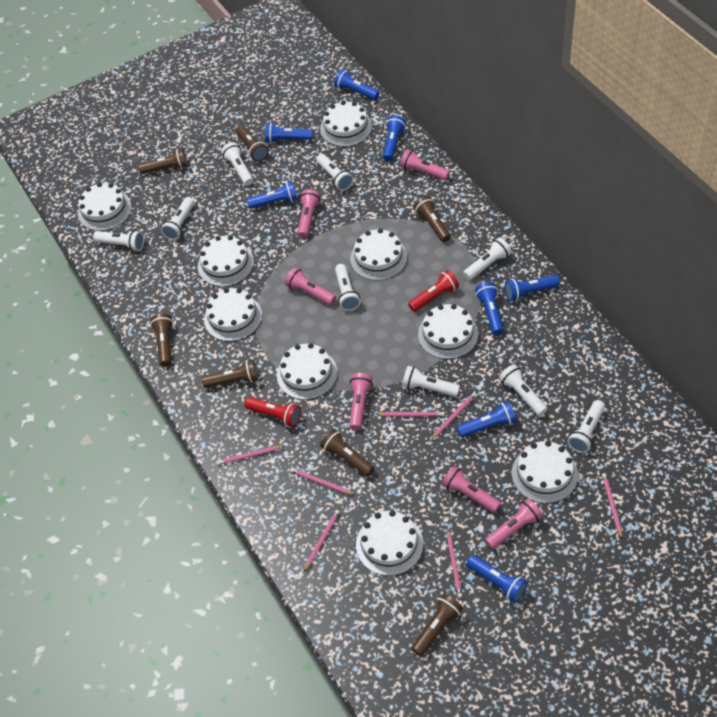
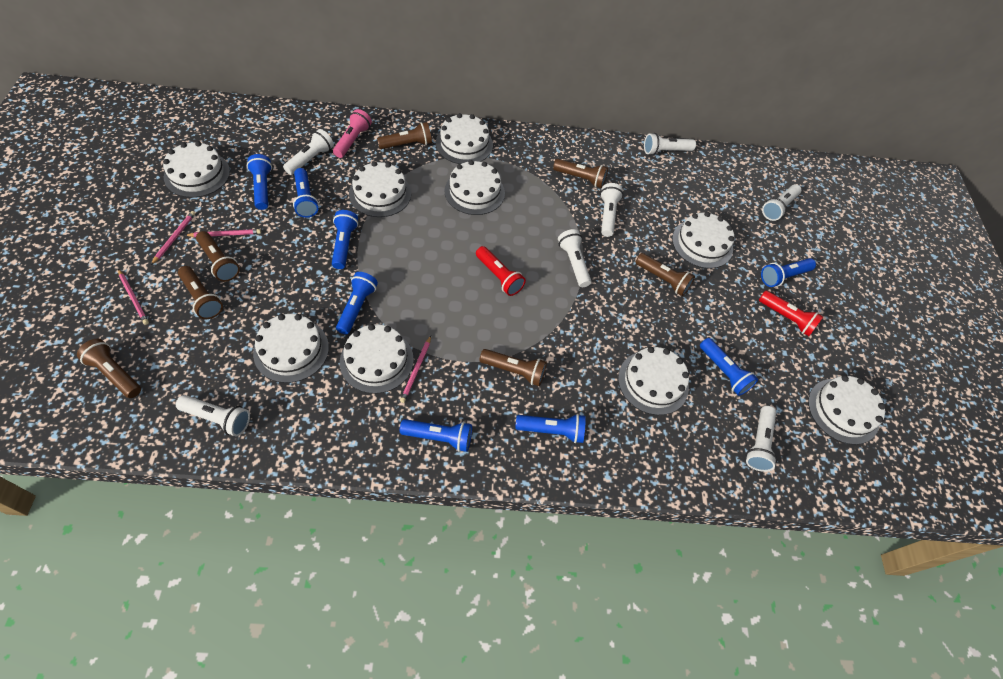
pink flashlight: 6 -> 1
pink pencil: 7 -> 4
white flashlight: 9 -> 7

